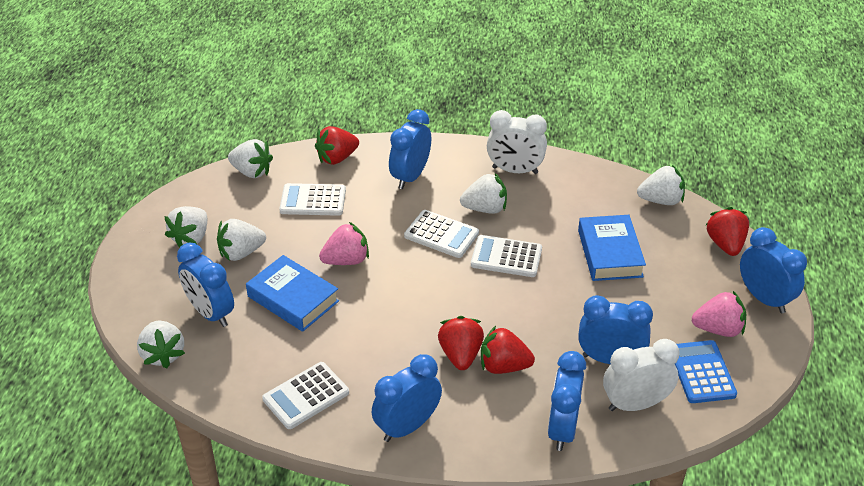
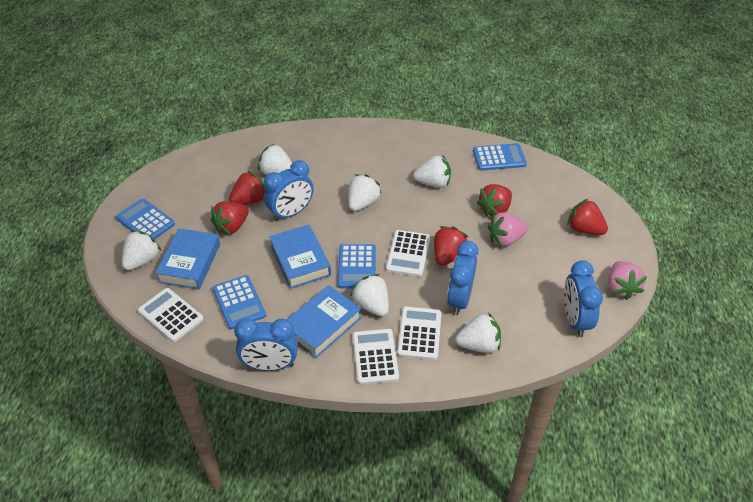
blue book: 2 -> 3
blue calculator: 1 -> 4
blue clock: 6 -> 4
red strawberry: 4 -> 5
white clock: 2 -> 0

